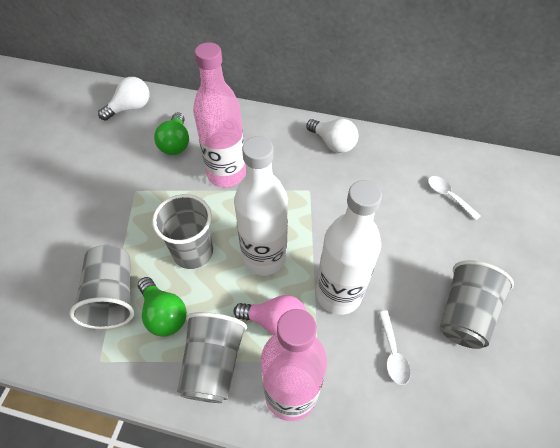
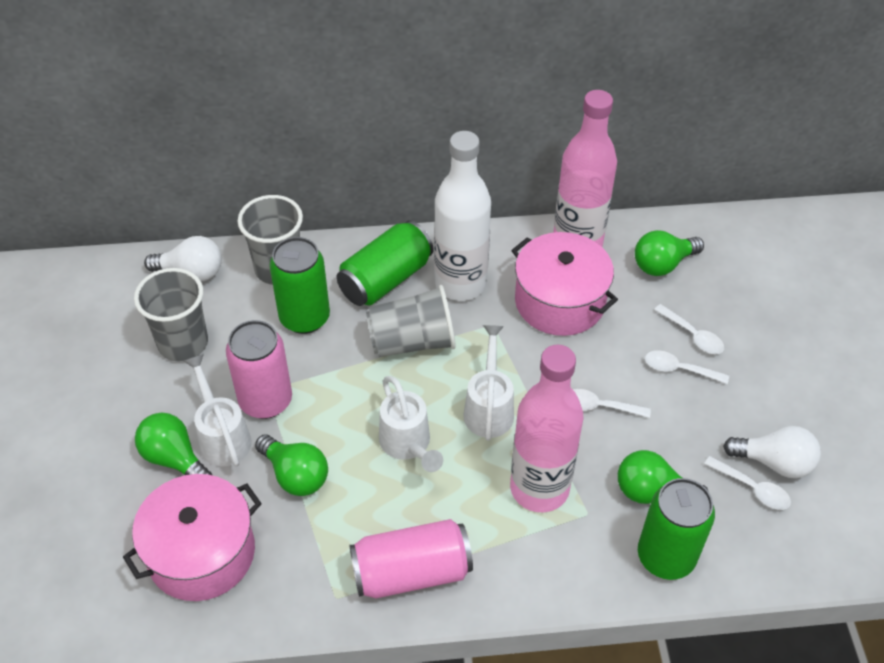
green can: 0 -> 3
green light bulb: 2 -> 4
grey cup: 4 -> 3
pink can: 0 -> 2
pink light bulb: 1 -> 0
pink pot: 0 -> 2
white bottle: 2 -> 1
white spoon: 2 -> 4
white watering can: 0 -> 3

